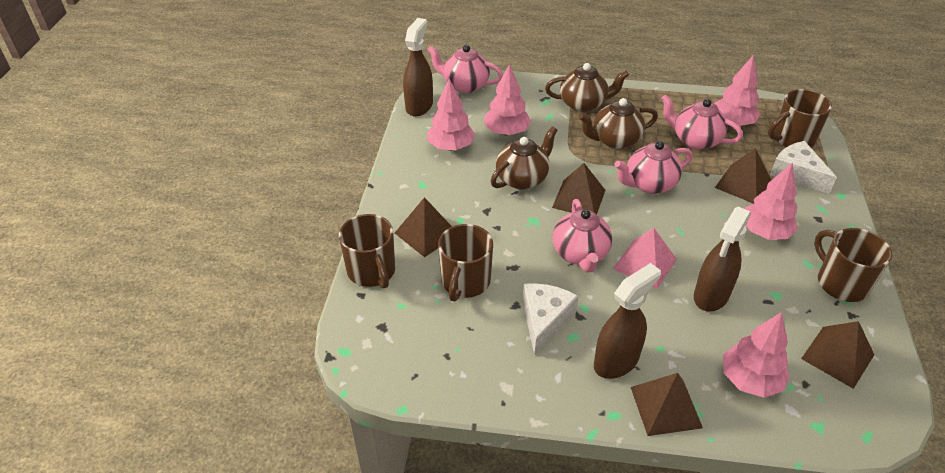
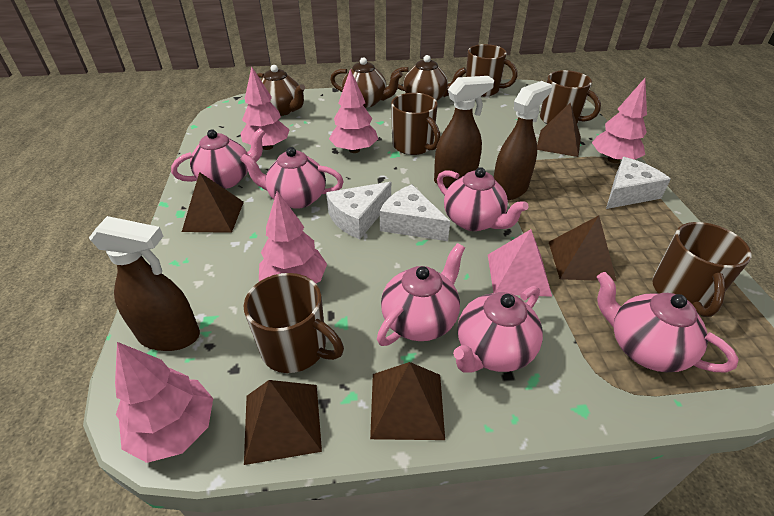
brown mug: 4 -> 5
pink teapot: 4 -> 6
white cheese: 2 -> 3

